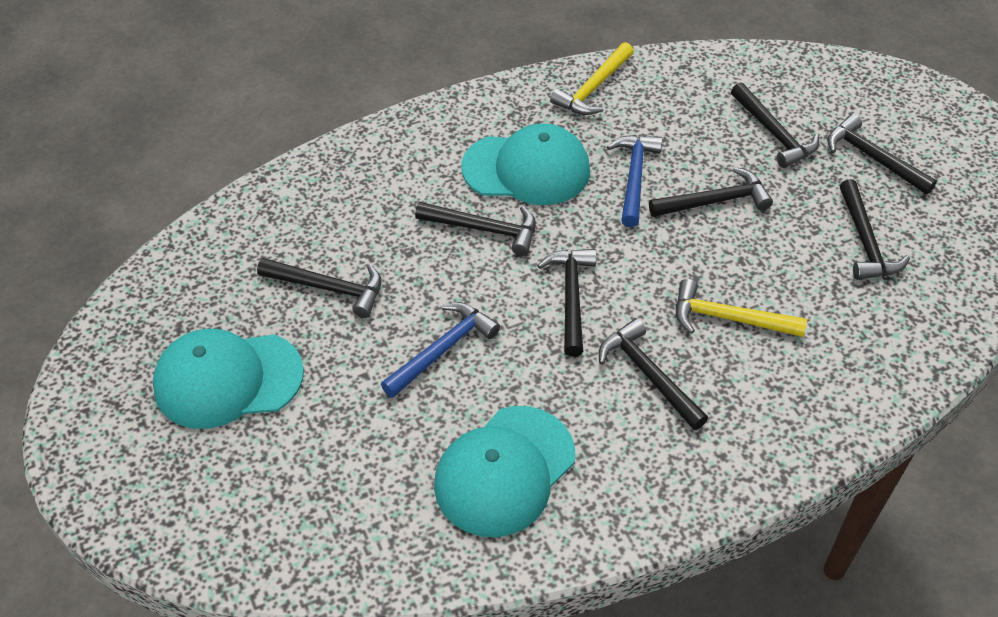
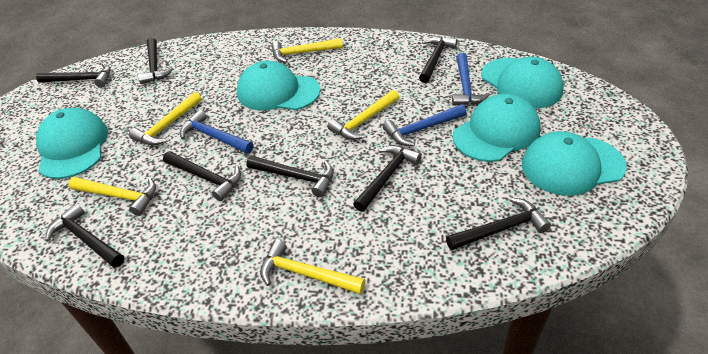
blue hammer: 2 -> 3
turquoise cap: 3 -> 5
yellow hammer: 2 -> 5

